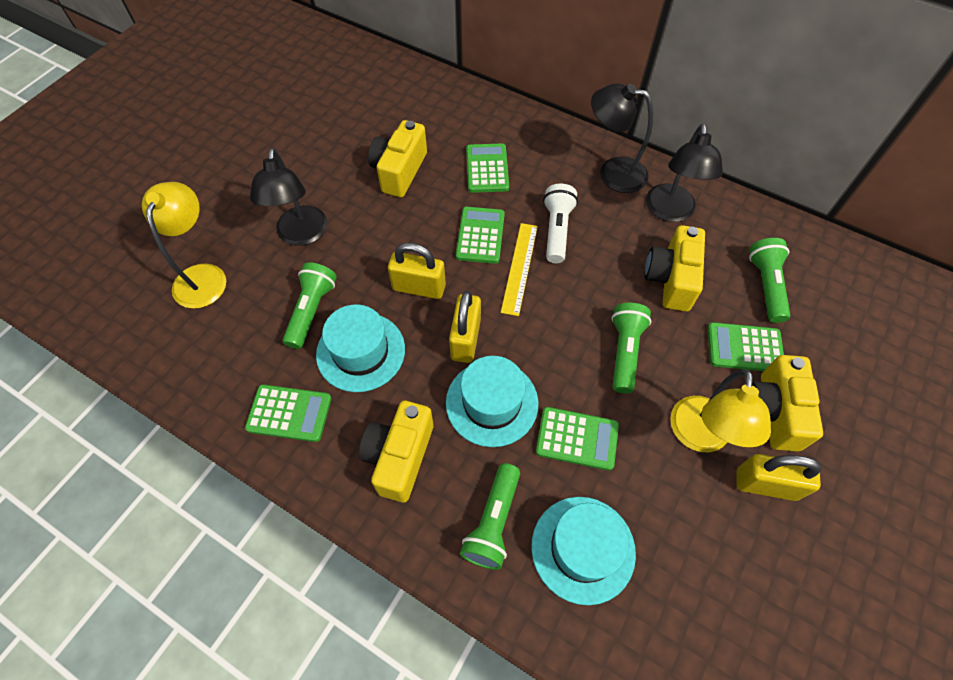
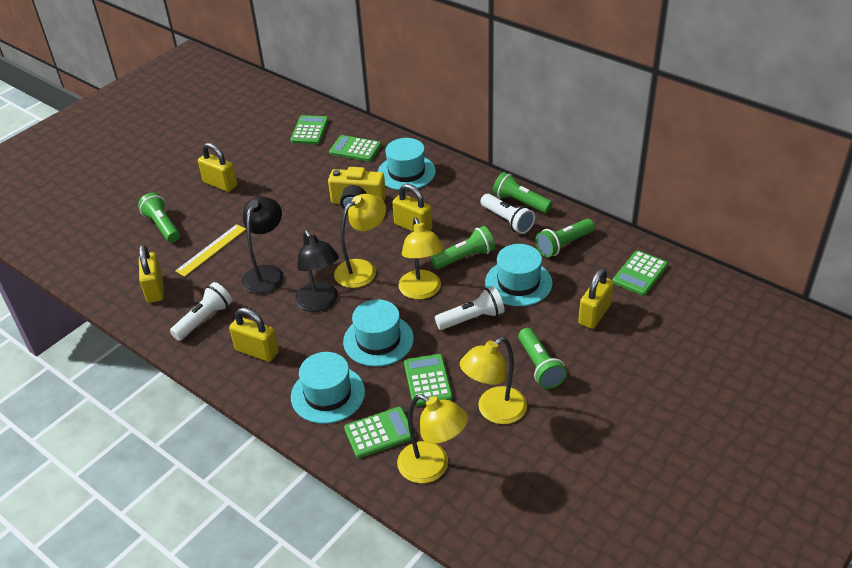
black lamp: 3 -> 2
green flashlight: 4 -> 5
turquoise hat: 3 -> 4
white flashlight: 1 -> 3
yellow camera: 4 -> 1
yellow lamp: 2 -> 4
yellow padlock: 3 -> 5

